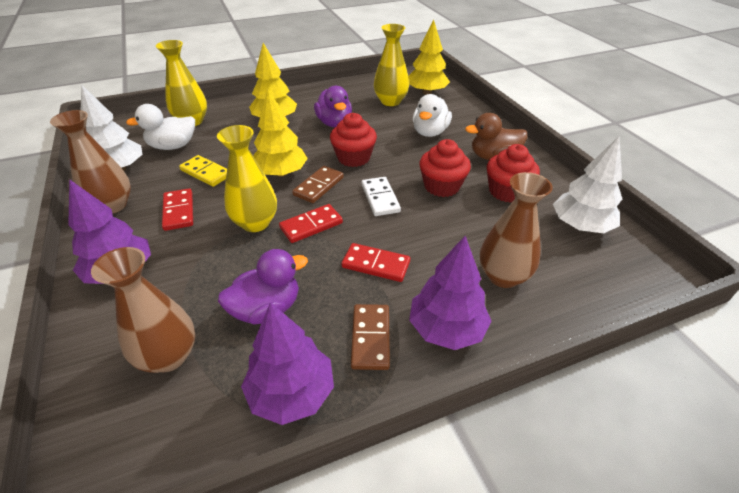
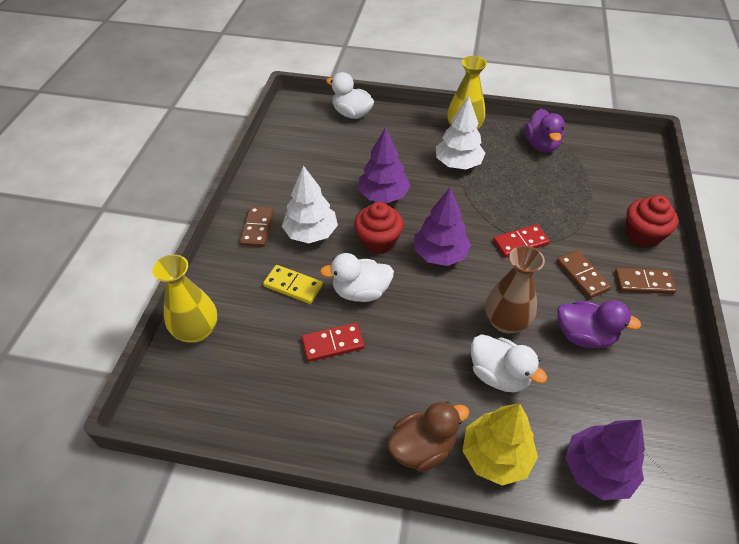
brown domino: 2 -> 3
brown vase: 3 -> 1
red cupcake: 3 -> 2
red domino: 3 -> 2
white domino: 1 -> 0
white duck: 2 -> 3
yellow tree: 3 -> 1
yellow vase: 3 -> 2

